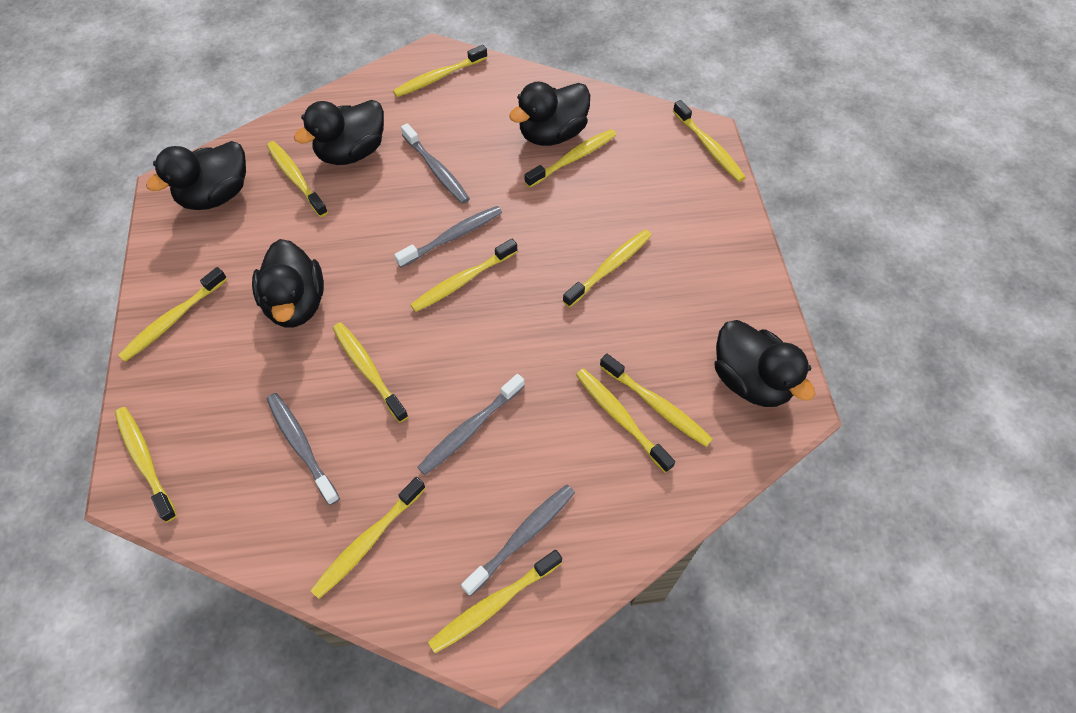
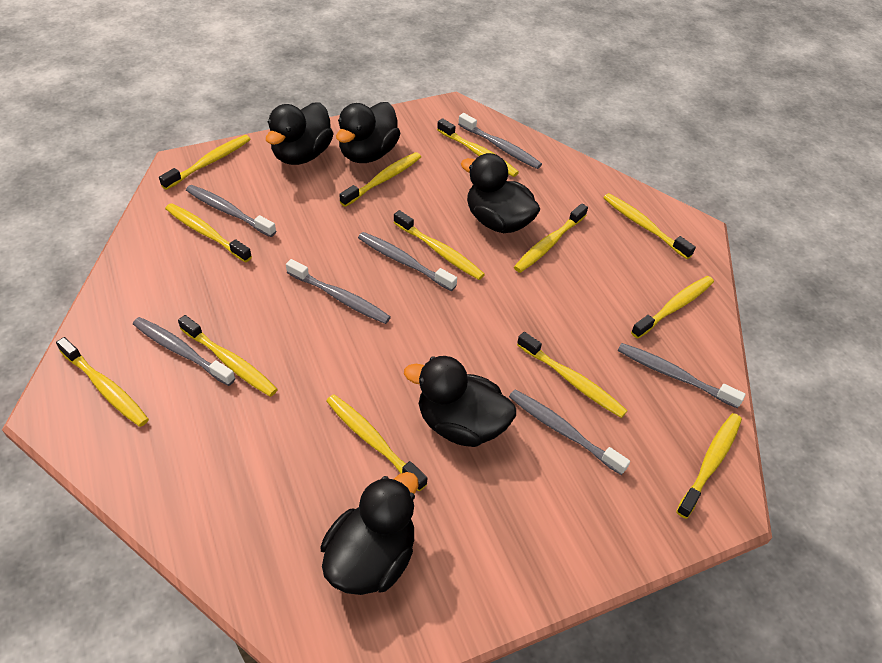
grey toothbrush: 5 -> 7

